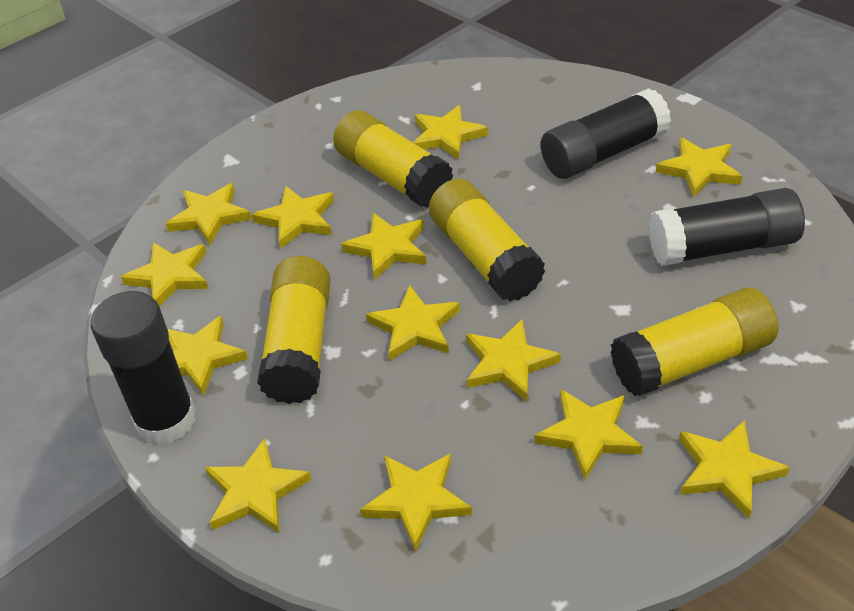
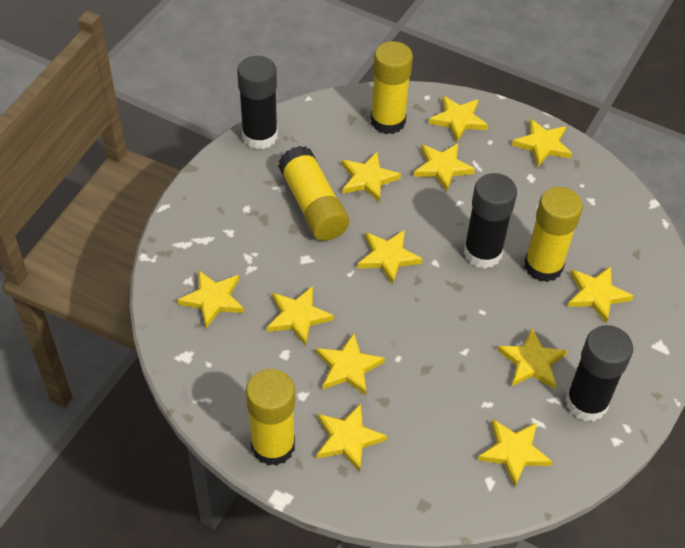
yellow star: 13 -> 12

